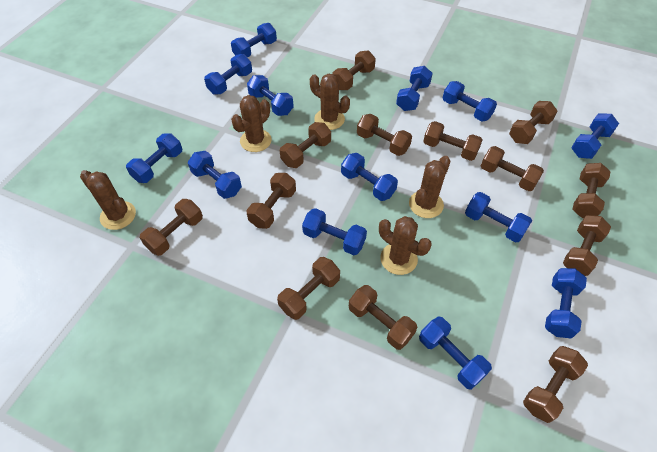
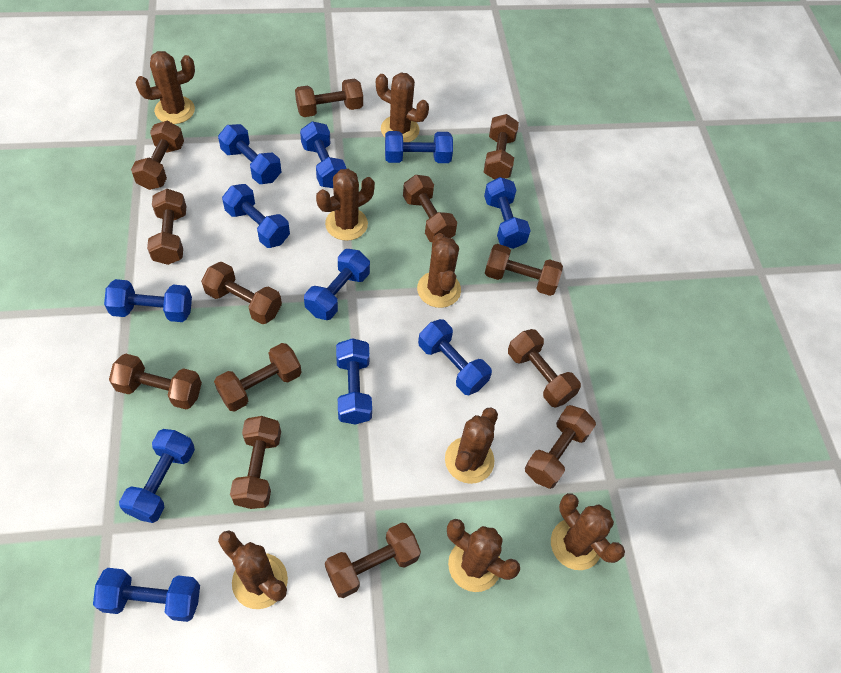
blue dumbbell: 13 -> 11
brown cactus: 5 -> 8

